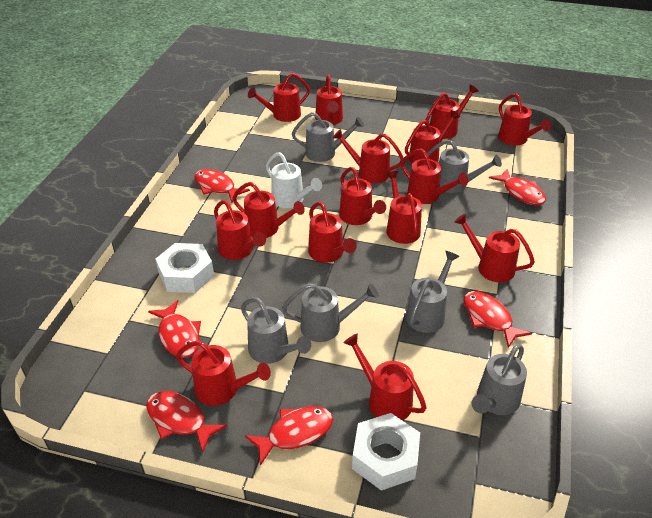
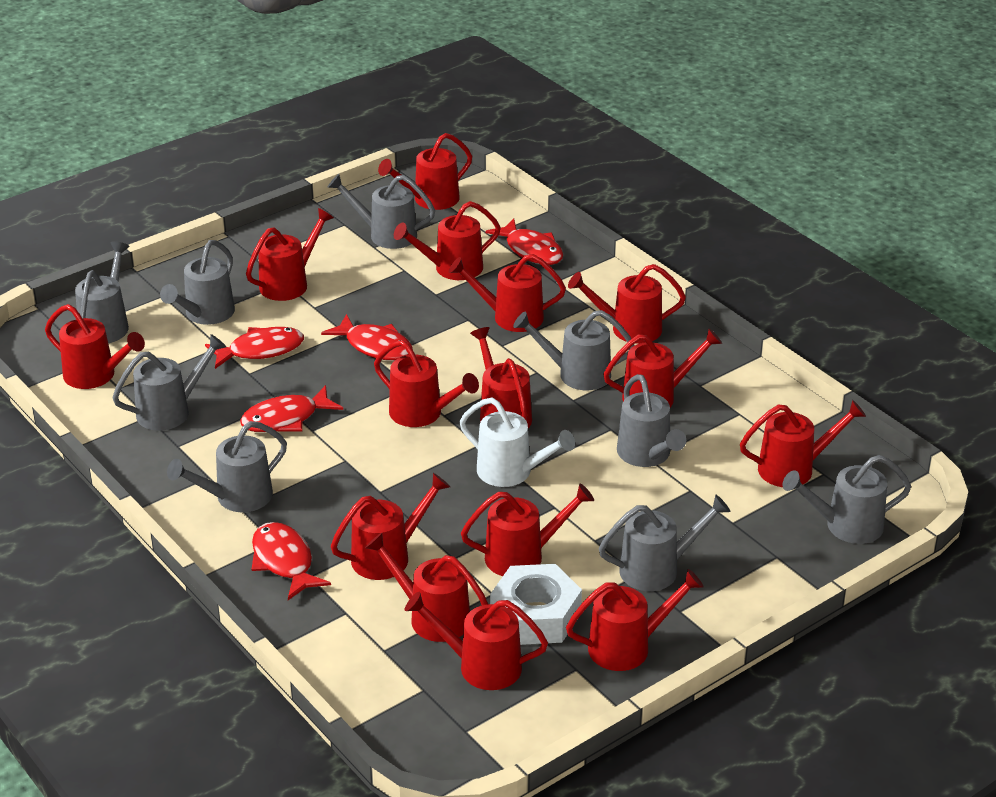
grey watering can: 6 -> 9
red fish: 6 -> 5
white nut: 2 -> 1

